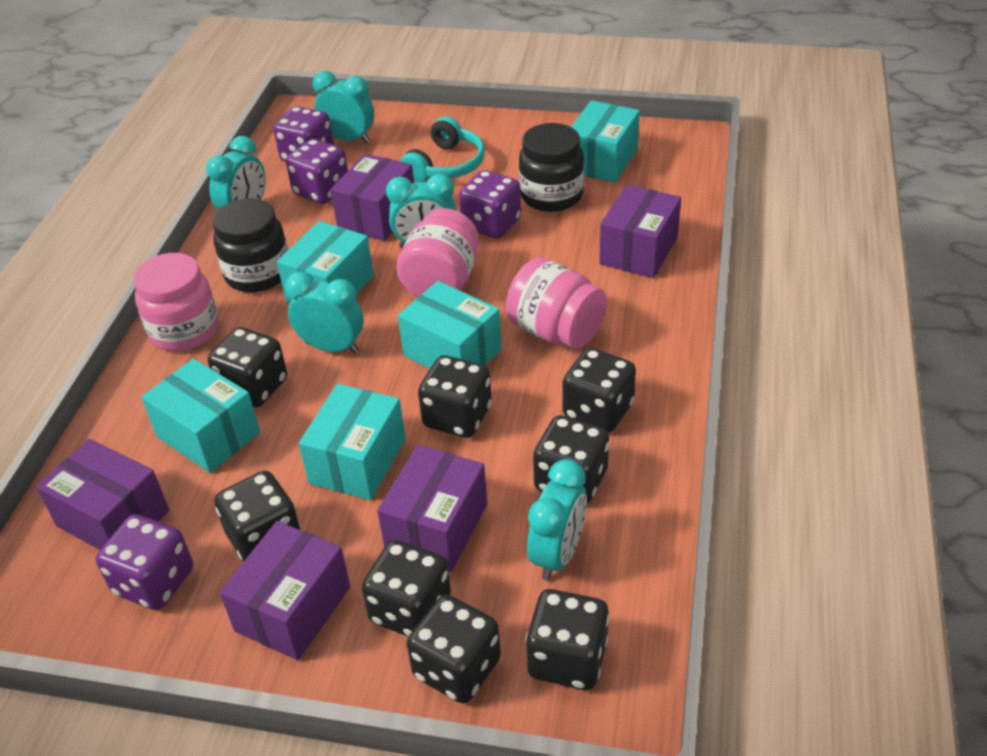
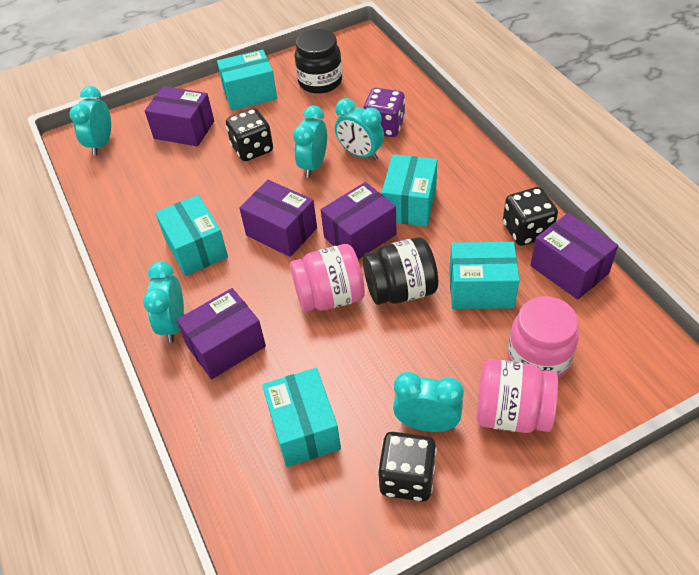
black dice: 8 -> 3
purple dice: 4 -> 1
turquoise headphones: 1 -> 0

